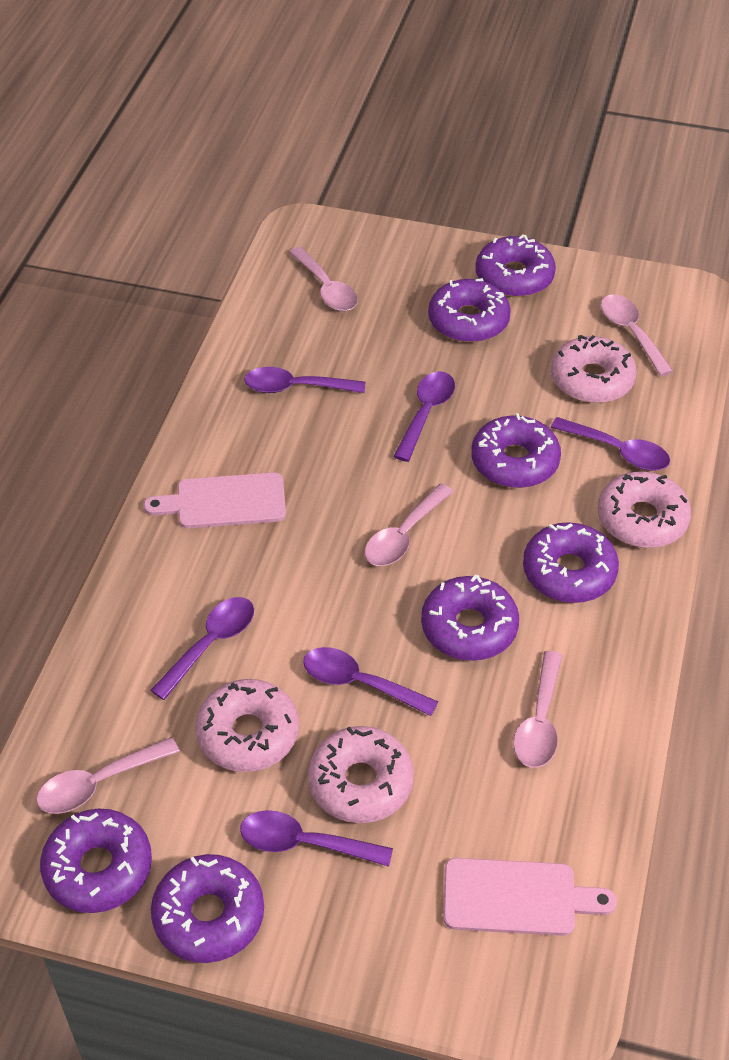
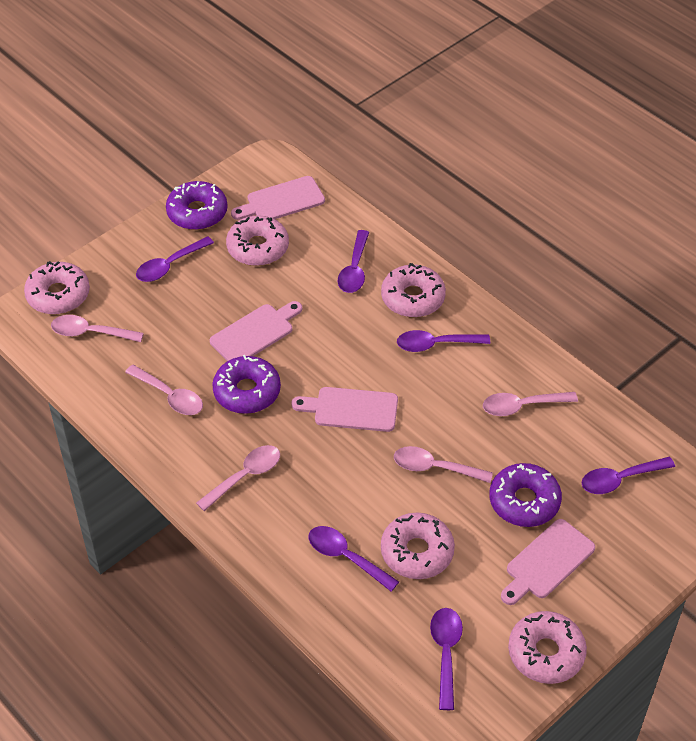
pink cutting board: 2 -> 4
pink donut: 4 -> 5
purple donut: 7 -> 3

